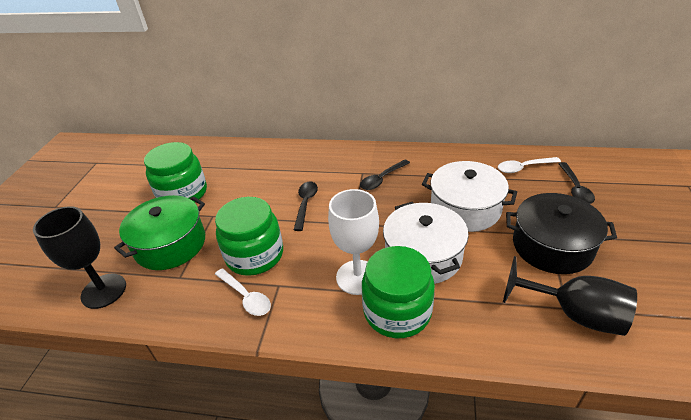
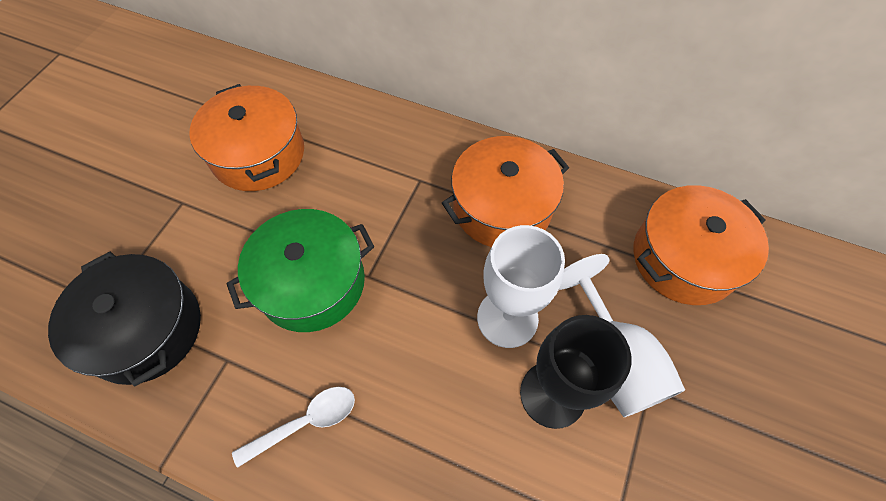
black goblet: 2 -> 1
black spoon: 3 -> 0
green jar: 3 -> 0
orange pot: 0 -> 3
white goblet: 1 -> 2
white pot: 2 -> 0
white spoon: 2 -> 1

